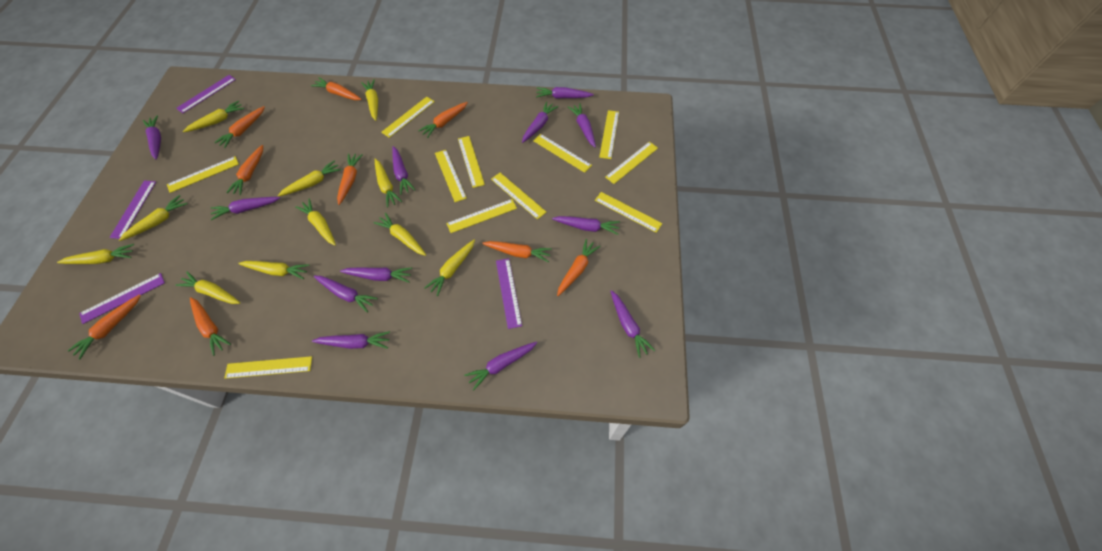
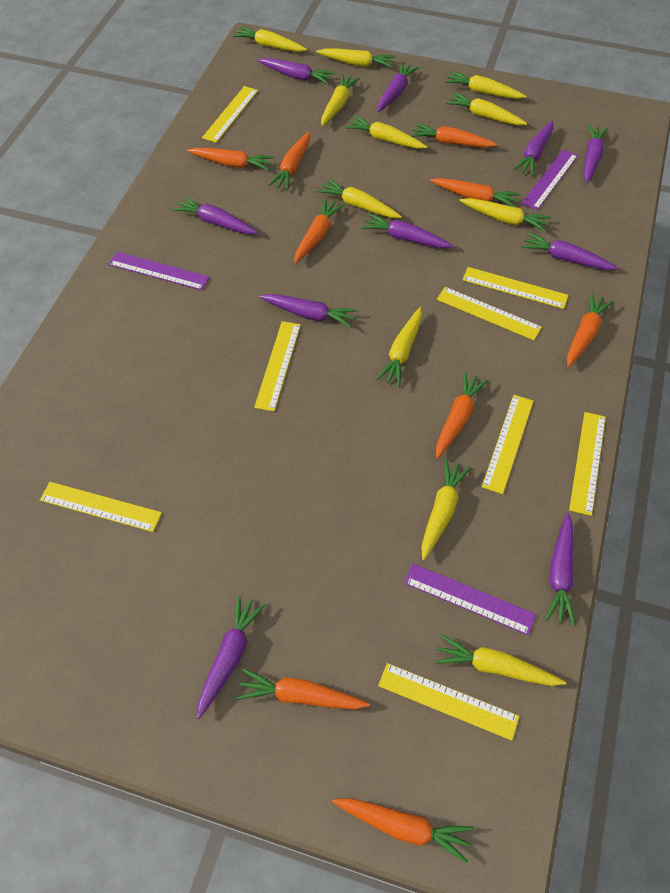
purple carrot: 12 -> 10
purple ruler: 4 -> 3
yellow ruler: 11 -> 8

